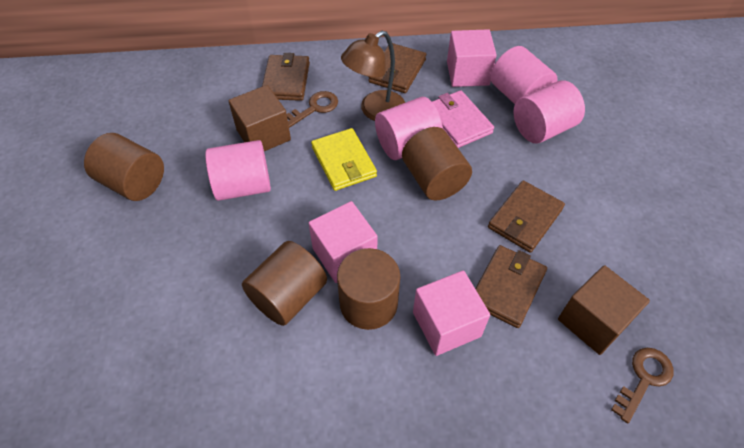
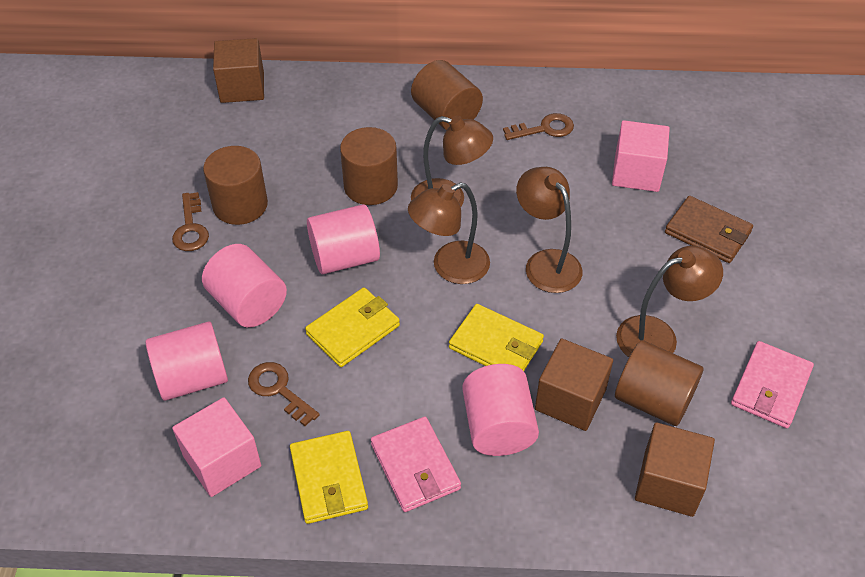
brown cube: 2 -> 3
brown key: 2 -> 3
brown lamp: 1 -> 4
brown wallet: 4 -> 1
pink cube: 3 -> 2
pink wallet: 1 -> 2
yellow wallet: 1 -> 3

